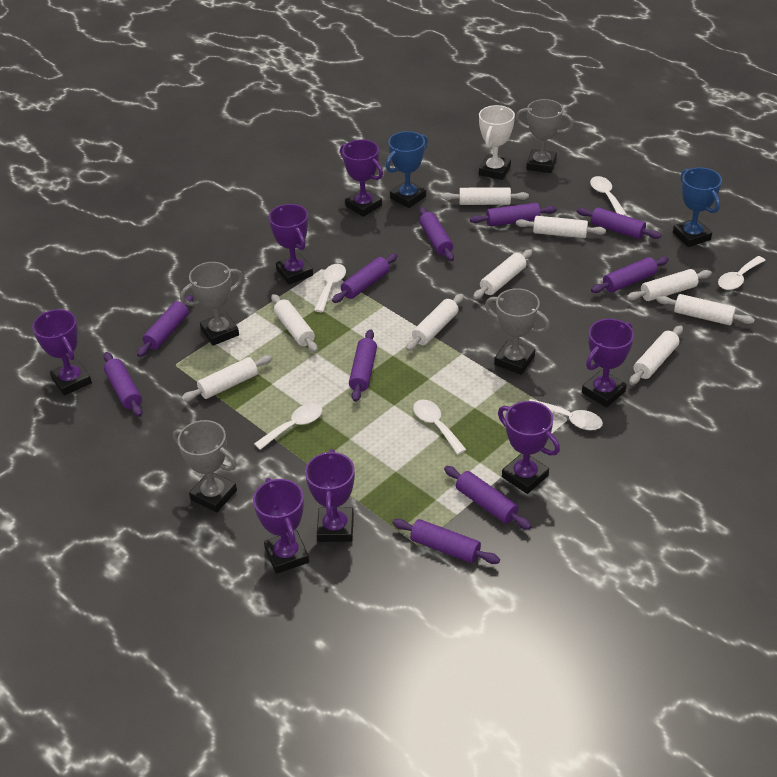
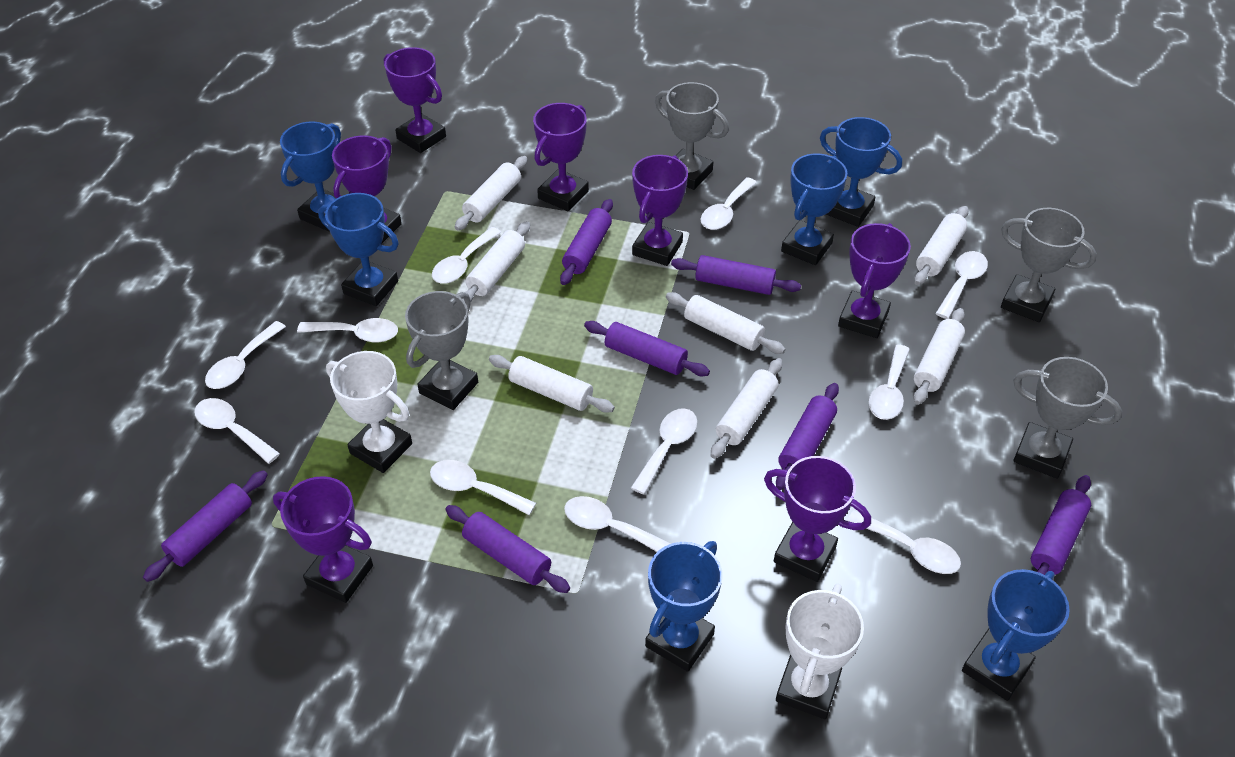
blue trophy: 2 -> 6
purple rolling pin: 10 -> 7
white rolling pin: 9 -> 7
white spoon: 6 -> 11
white trophy: 1 -> 2

